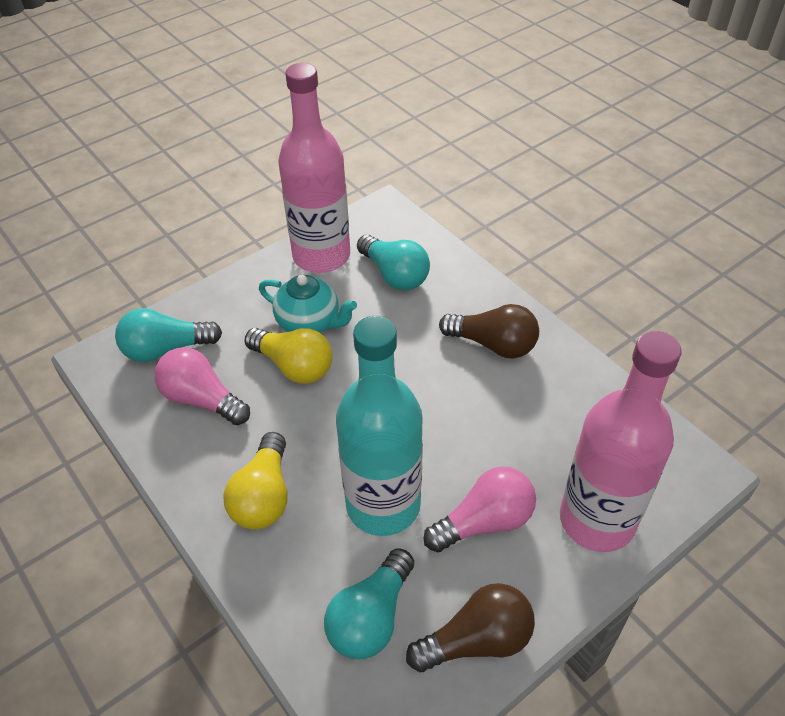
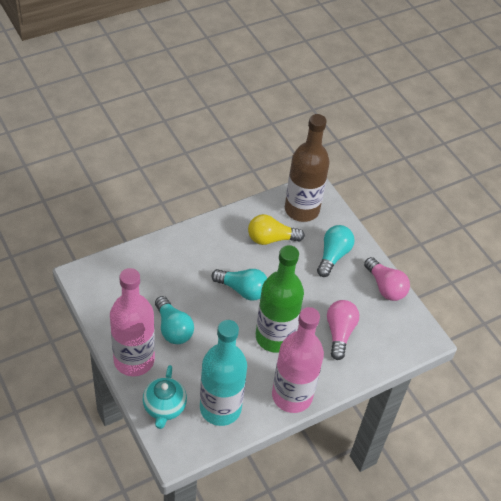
brown bottle: 0 -> 1
brown light bulb: 2 -> 0
green bottle: 0 -> 1
yellow light bulb: 2 -> 1

